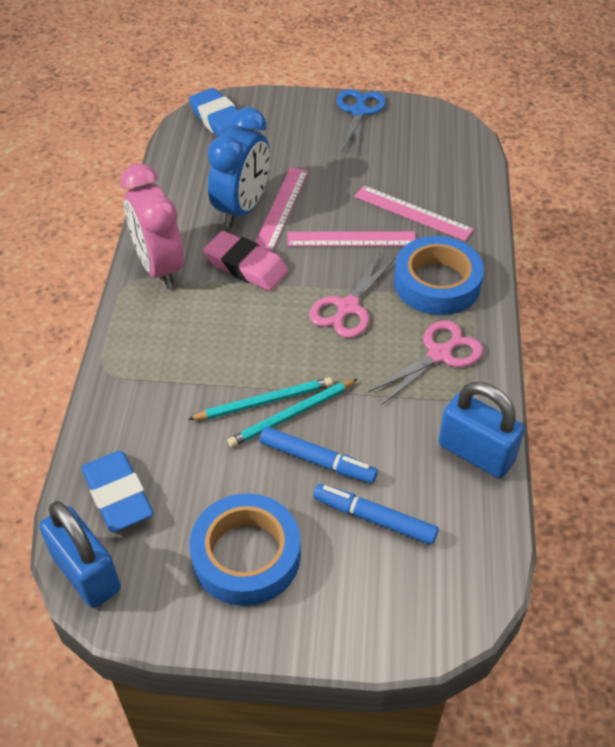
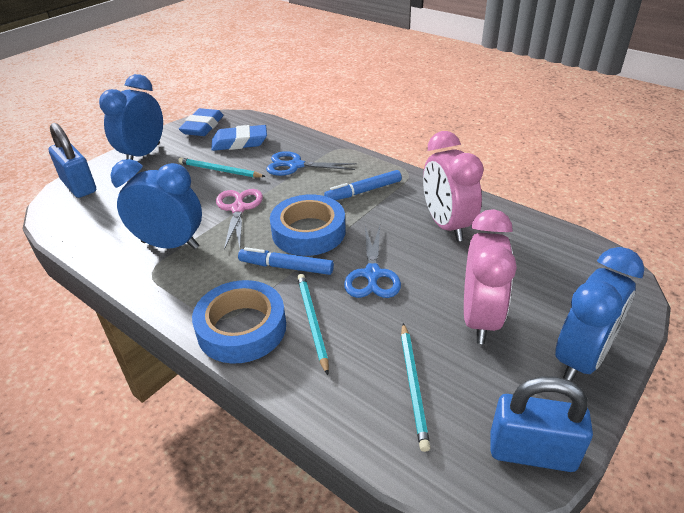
blue clock: 1 -> 3
blue scissors: 1 -> 2
pink clock: 1 -> 2
pink eraser: 1 -> 0
pink ruler: 3 -> 0
pink scissors: 2 -> 1
turquoise pencil: 2 -> 3

